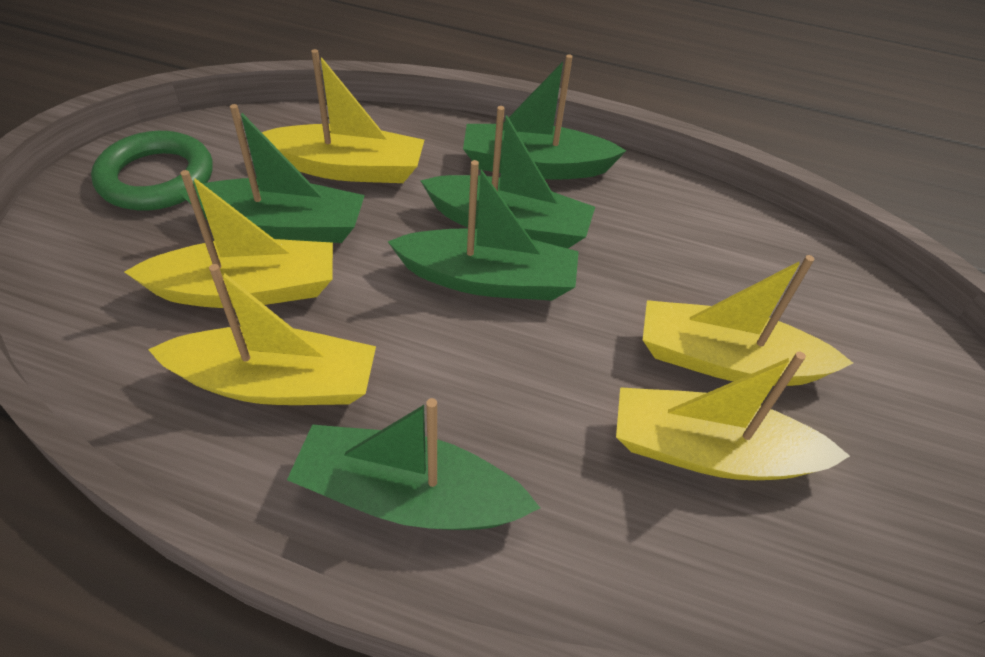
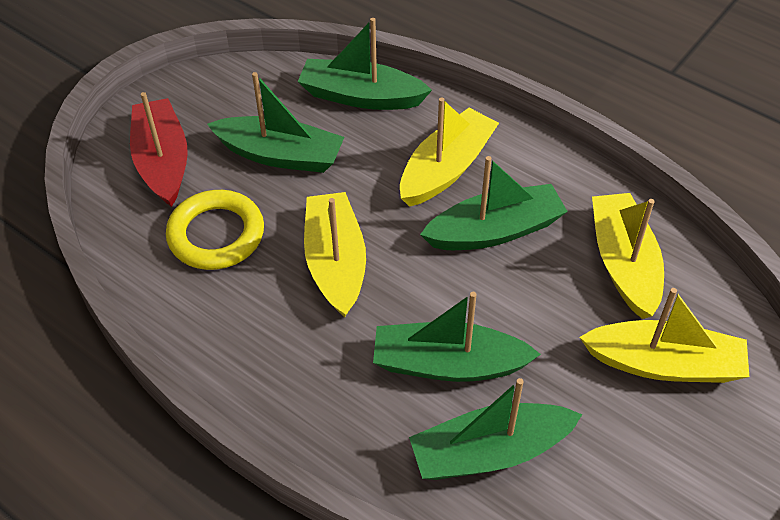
green ring: 1 -> 0
red boat: 0 -> 1
yellow boat: 5 -> 4
yellow ring: 0 -> 1

